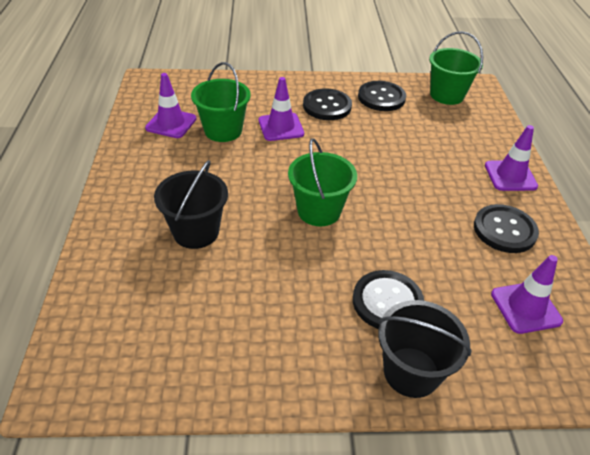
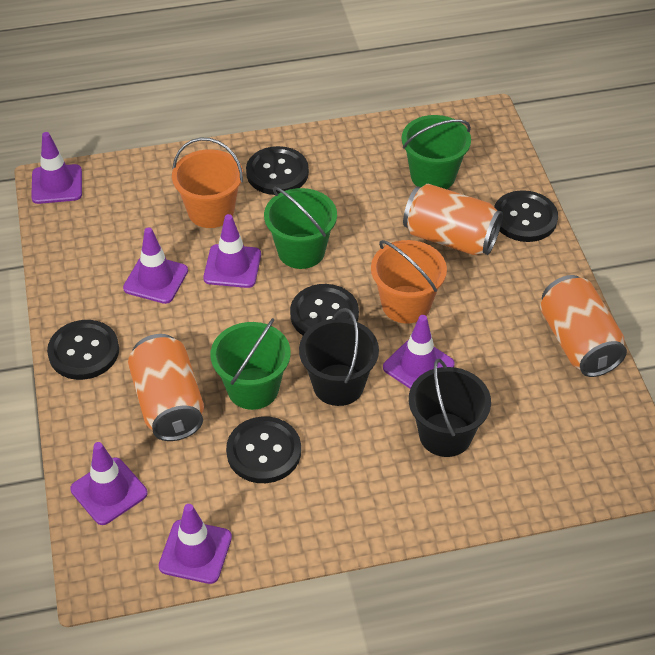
black button: 4 -> 5
orange bucket: 0 -> 2
orange can: 0 -> 3
purple traffic cone: 4 -> 6

